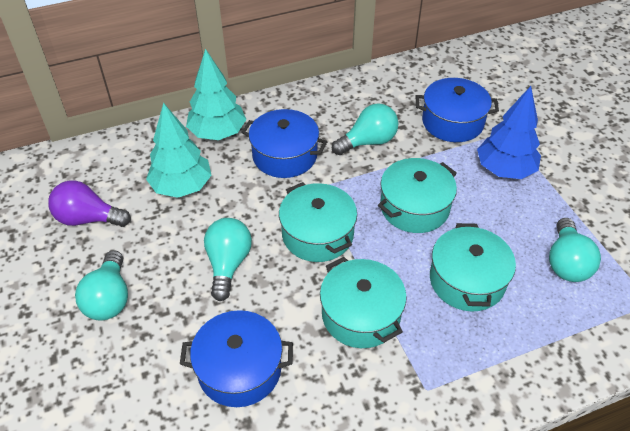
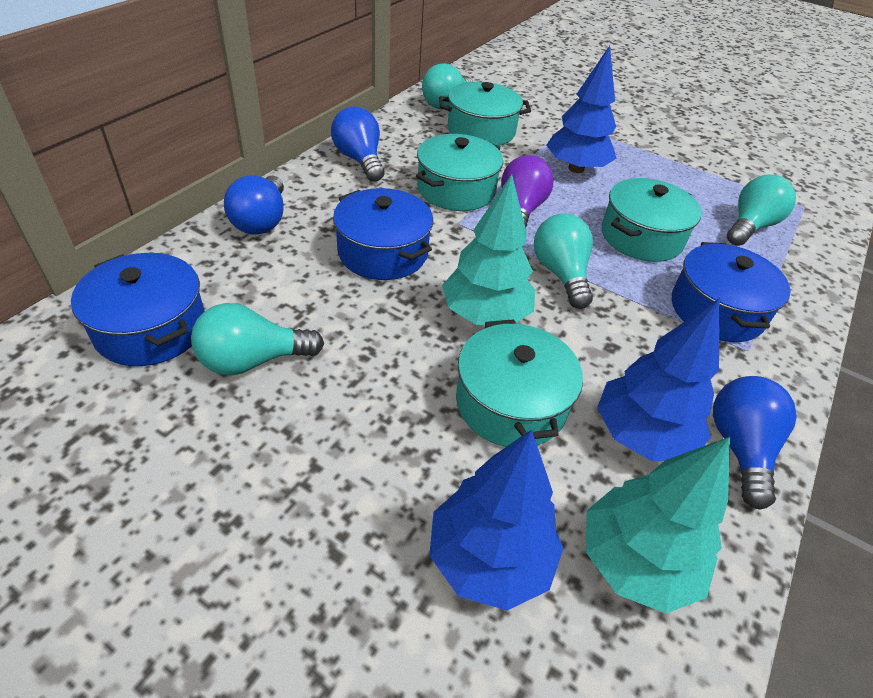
blue light bulb: 0 -> 3
blue tree: 1 -> 3

